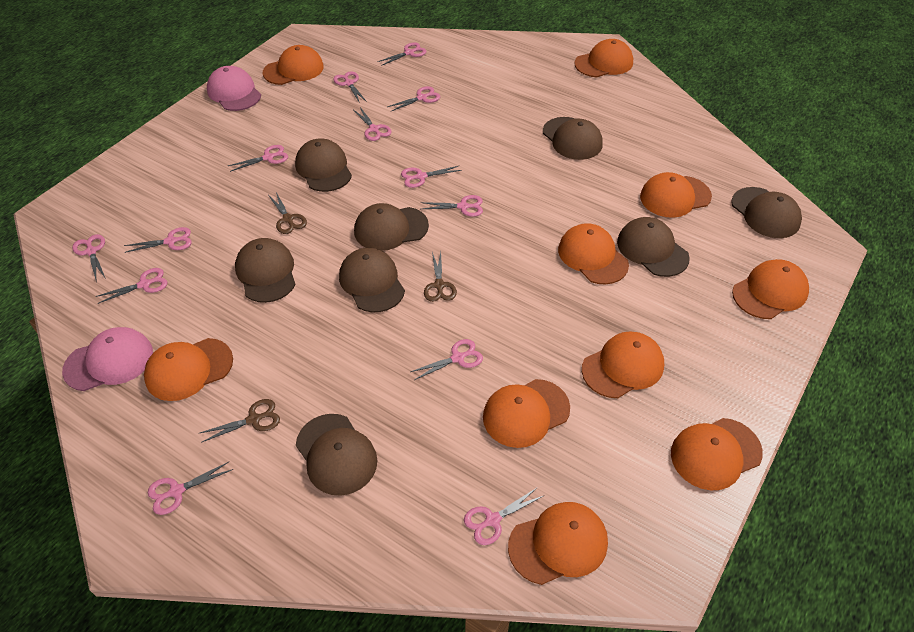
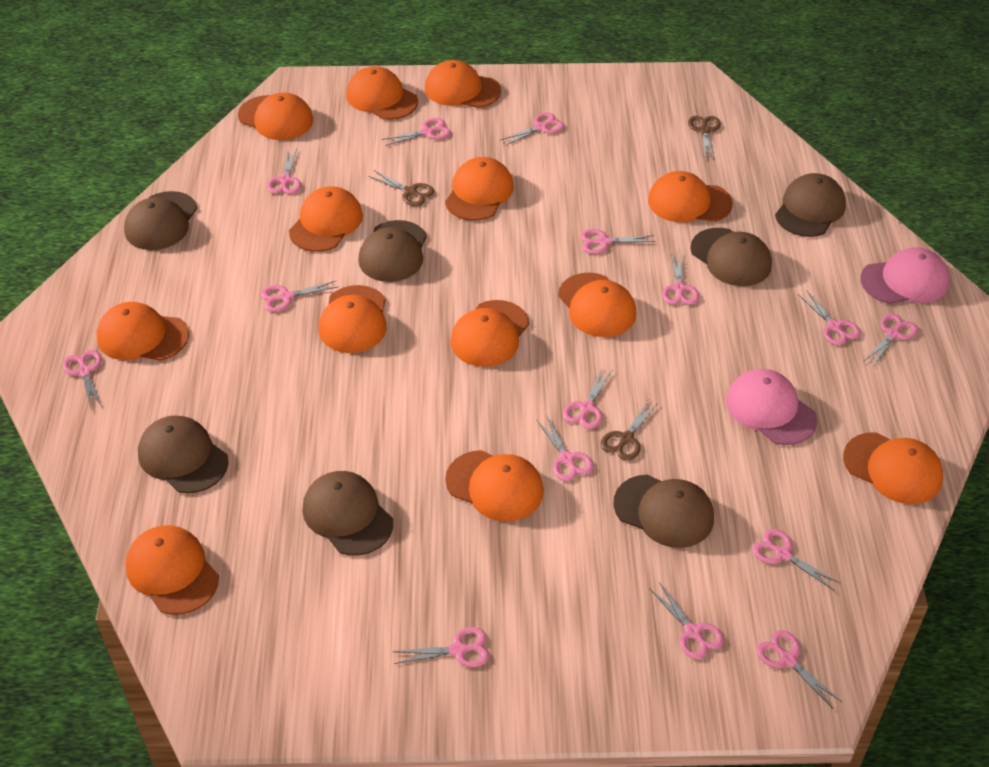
brown cap: 8 -> 7
orange cap: 10 -> 13
pink scissors: 13 -> 15

